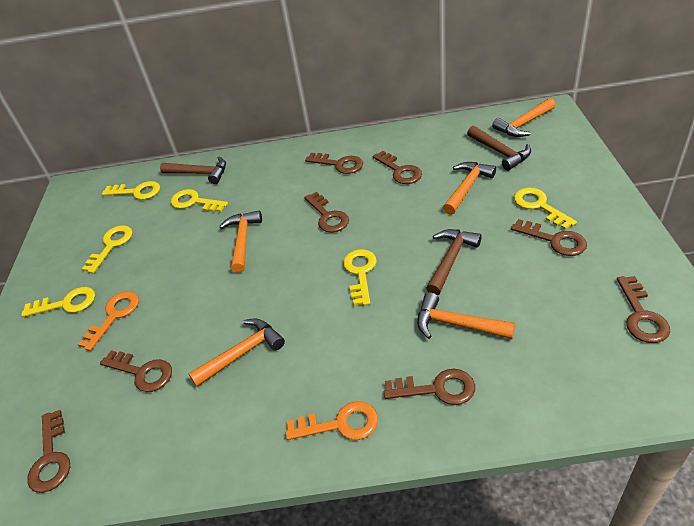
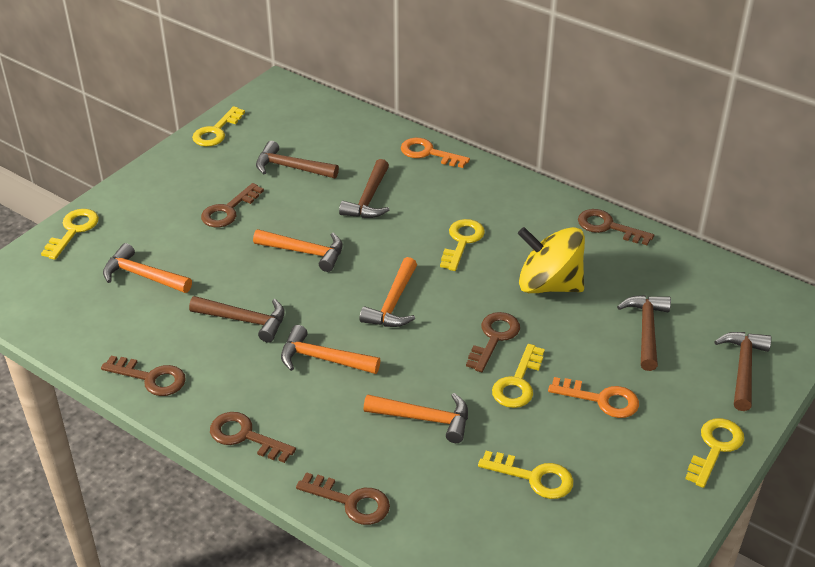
brown hammer: 3 -> 5
brown key: 8 -> 6
yellow spinning top: 0 -> 1

